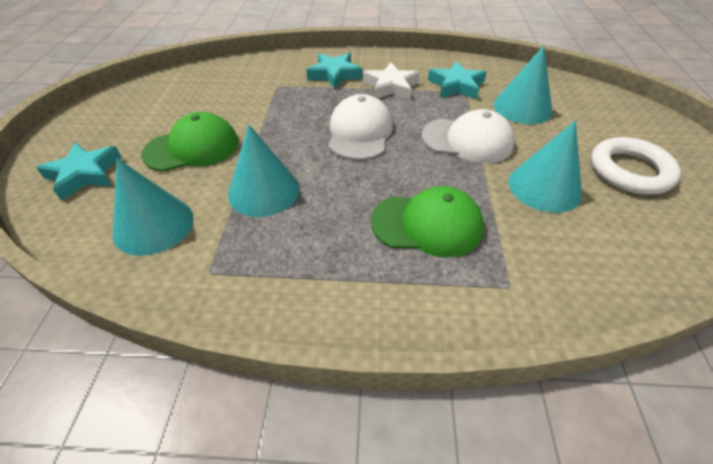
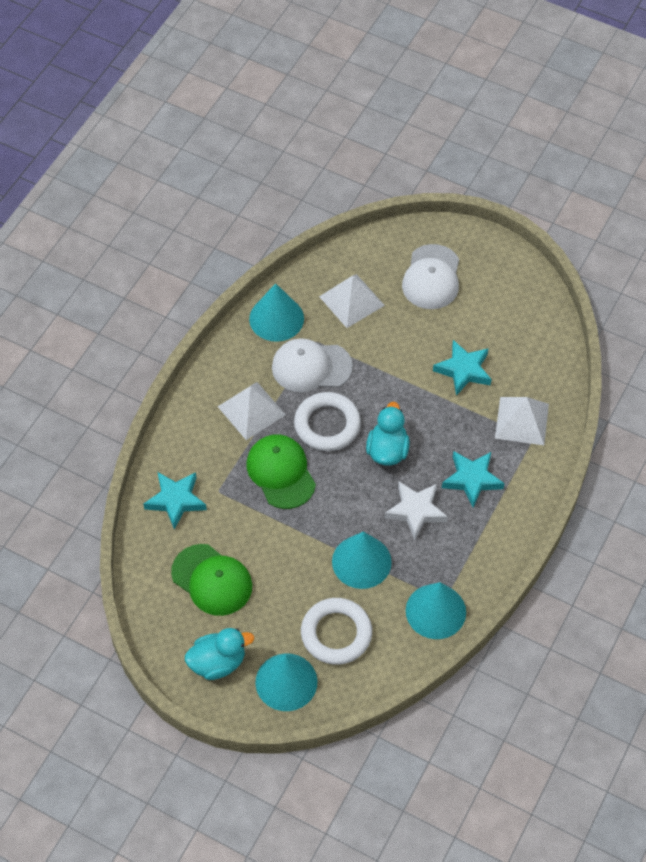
turquoise duck: 0 -> 2
white pyramid: 0 -> 3
white ring: 1 -> 2

